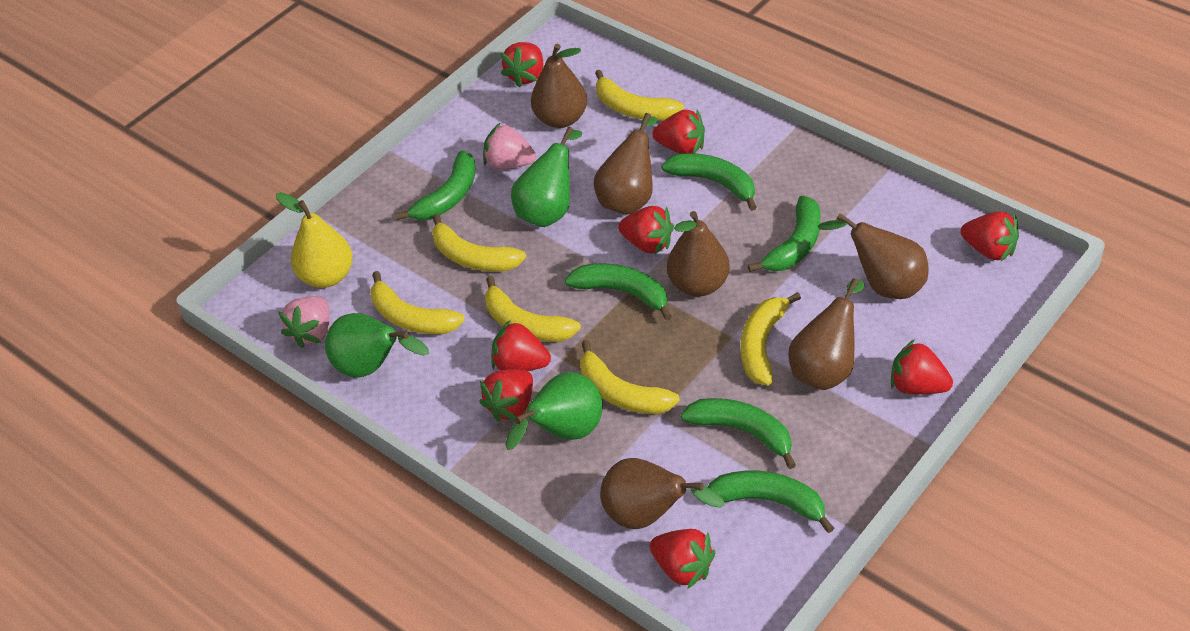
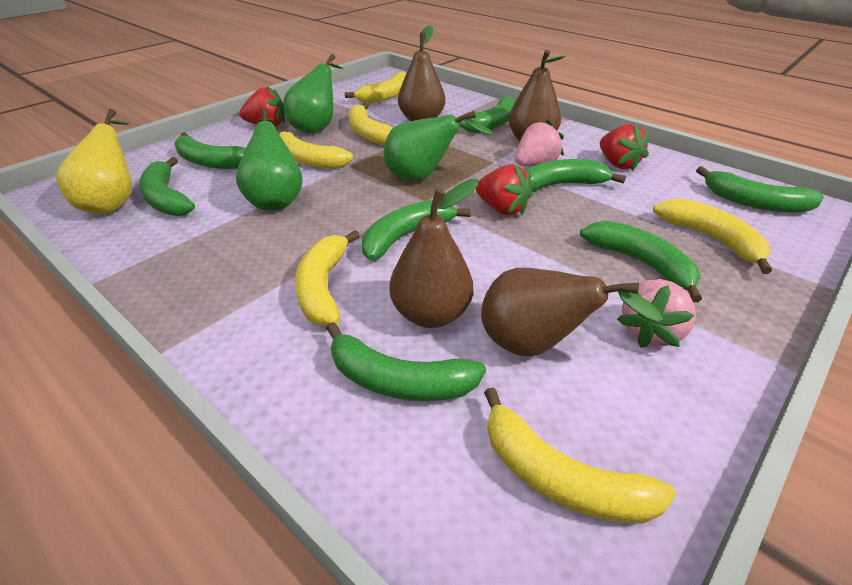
brown pear: 6 -> 4
green banana: 6 -> 8
red strawberry: 8 -> 3

